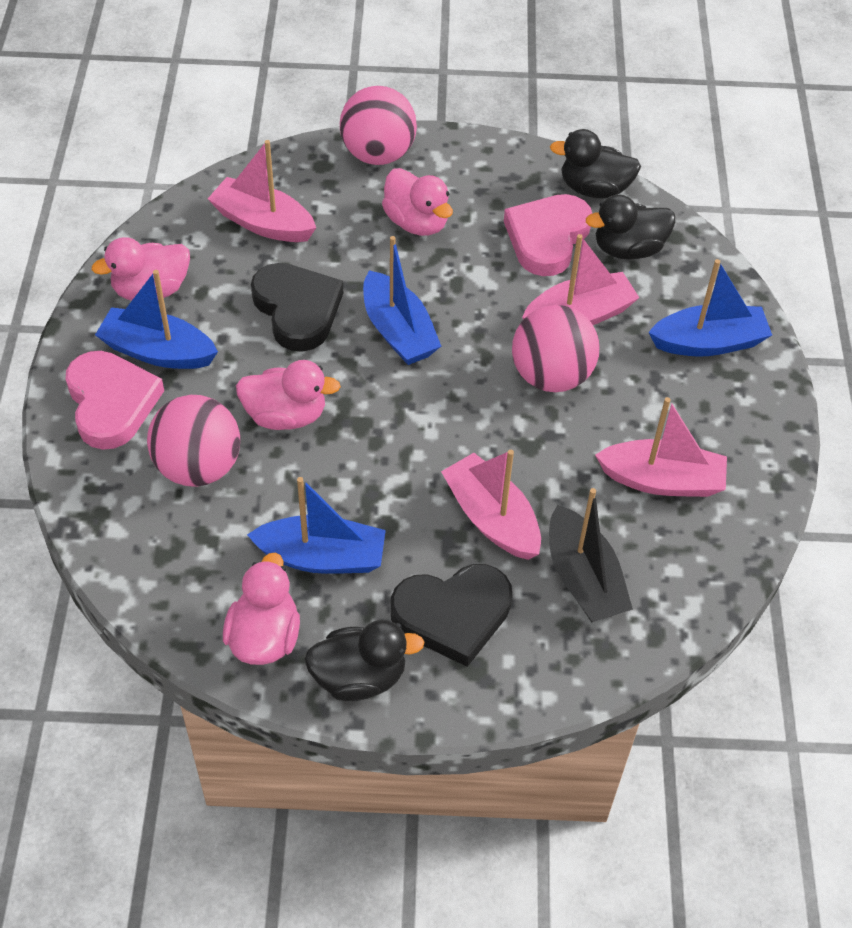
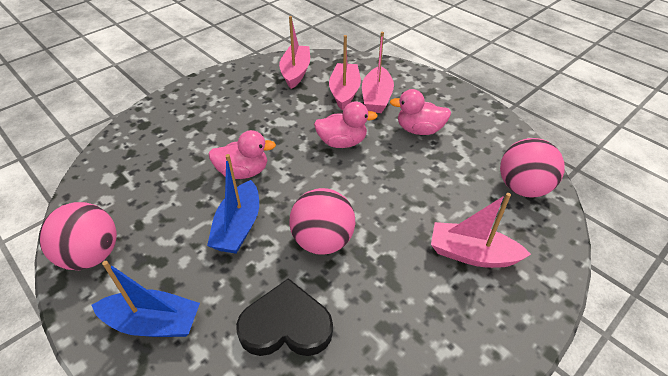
black boat: 1 -> 0
black duck: 3 -> 0
black heart: 2 -> 1
blue boat: 4 -> 2
pink duck: 4 -> 3
pink heart: 2 -> 0

